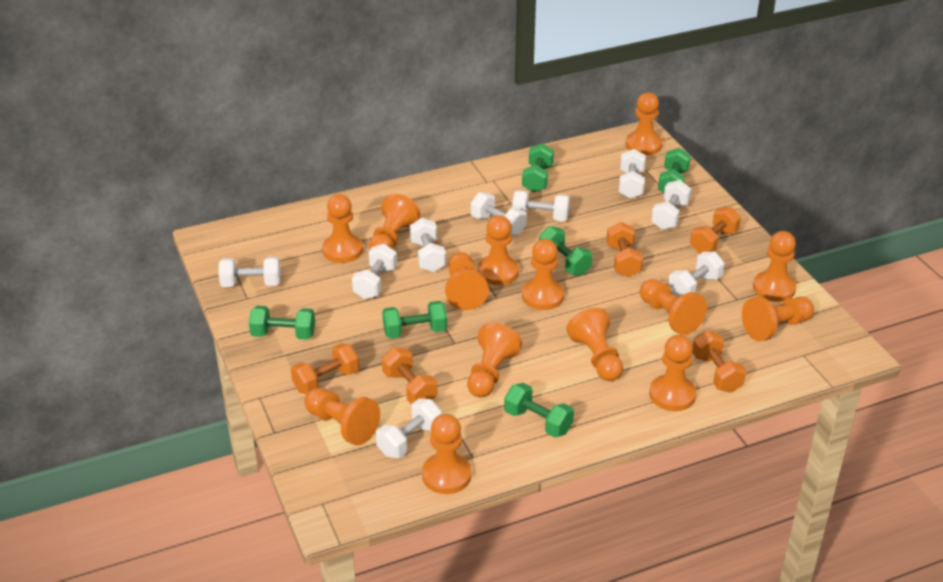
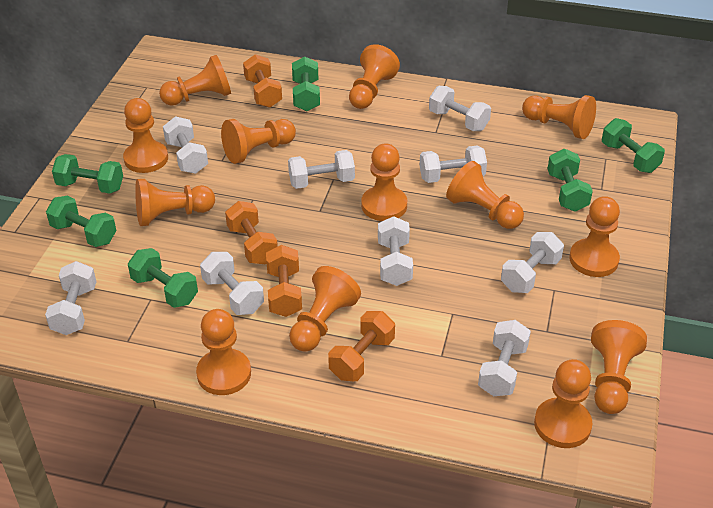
orange dumbbell: 5 -> 4
orange pawn: 14 -> 13

